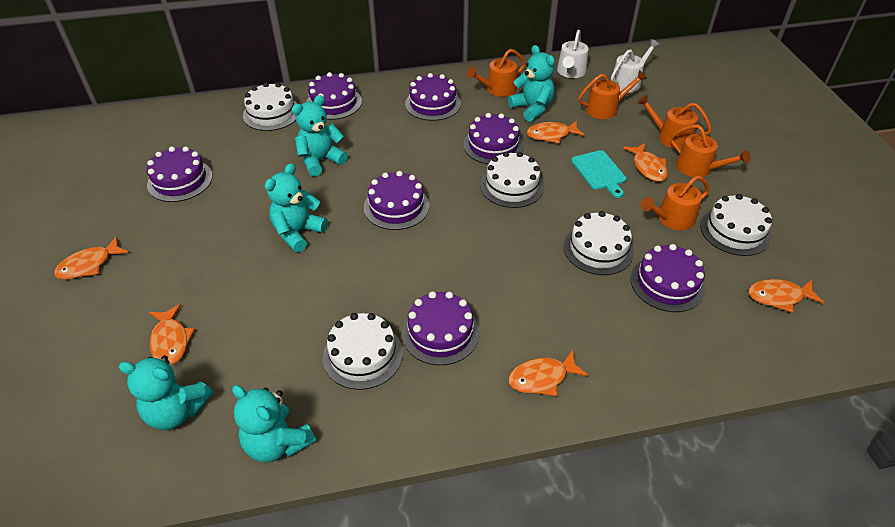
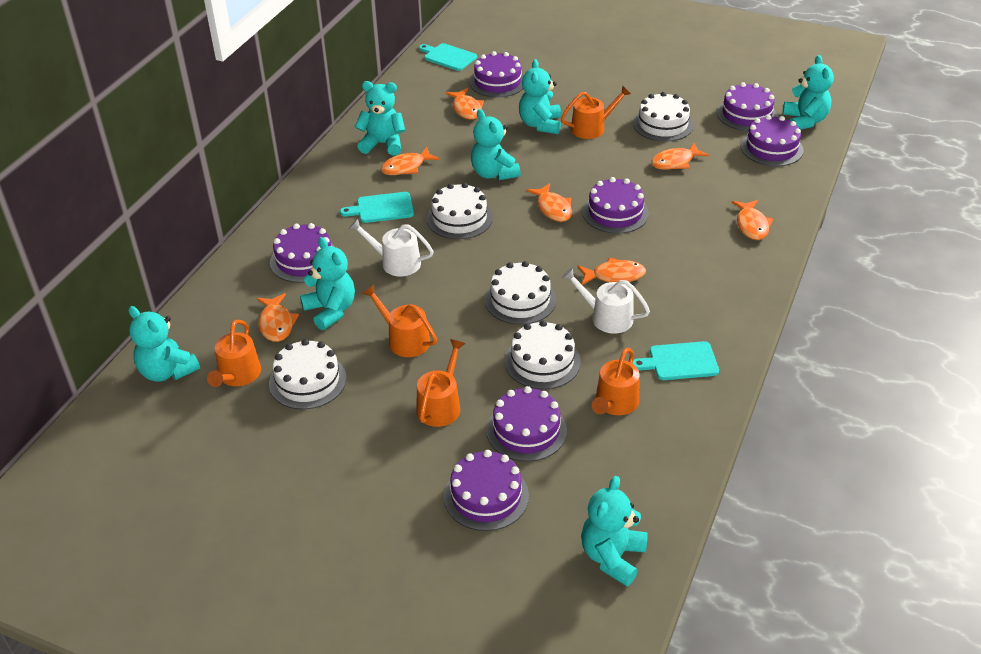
orange fish: 6 -> 7
turquoise cutting board: 1 -> 3
turquoise teddy bear: 5 -> 7

